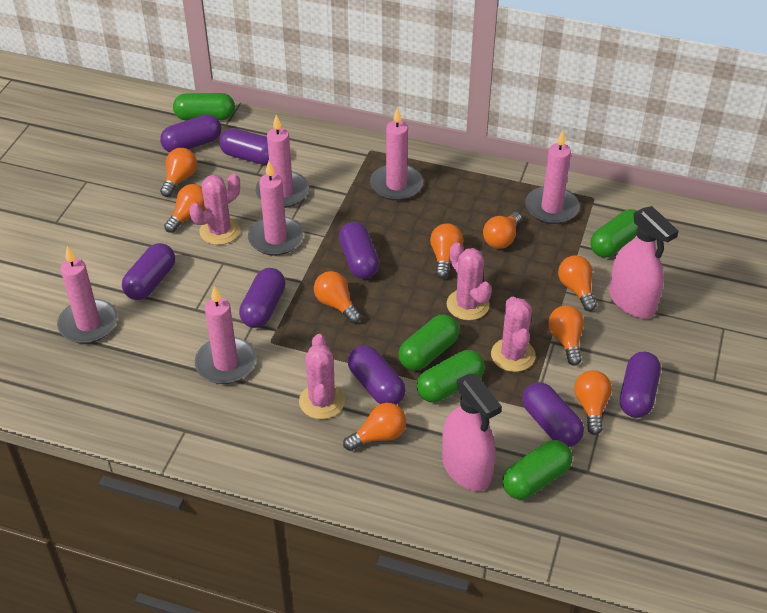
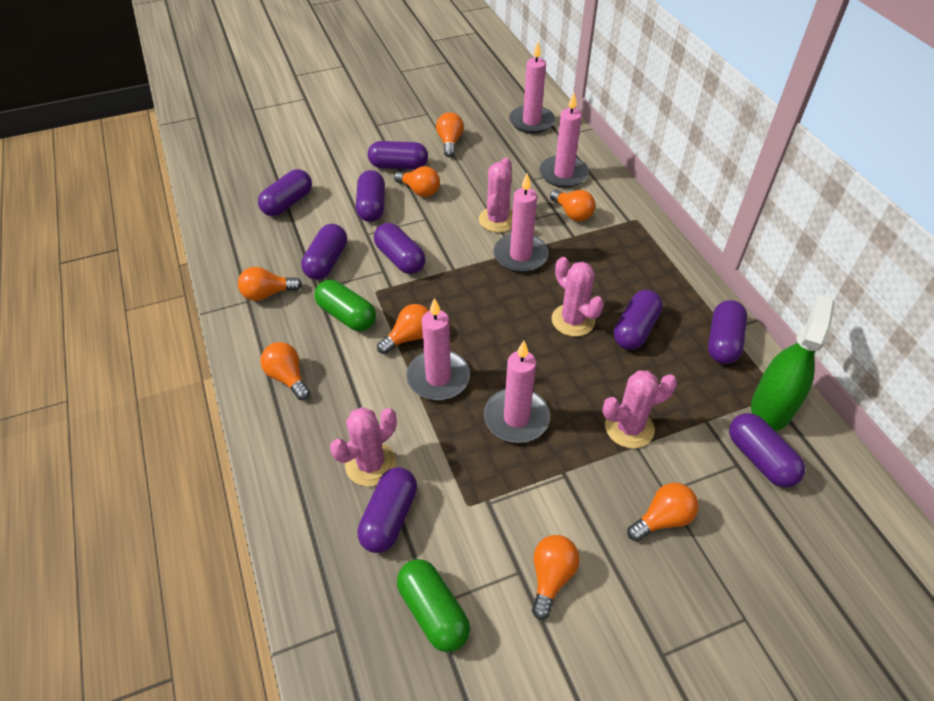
green capsule: 5 -> 2
green spray bottle: 0 -> 1
orange light bulb: 9 -> 8
pink candle: 6 -> 5
pink spray bottle: 2 -> 0
purple capsule: 8 -> 9

